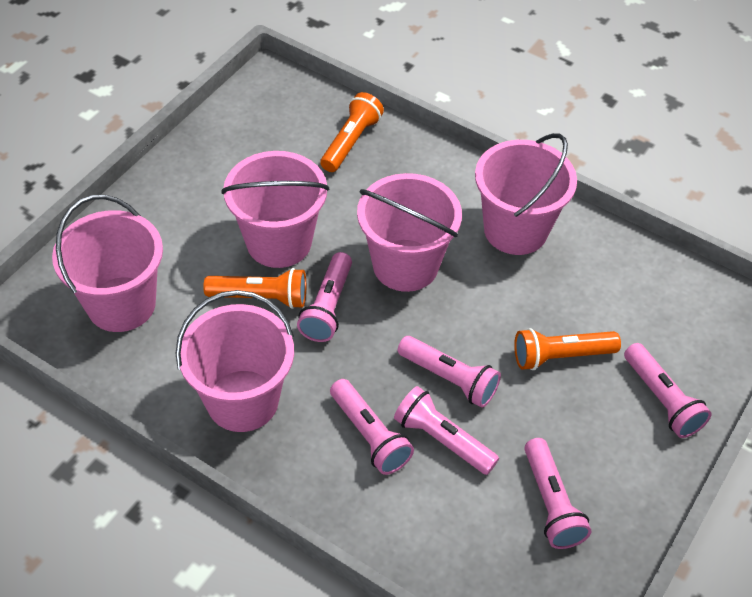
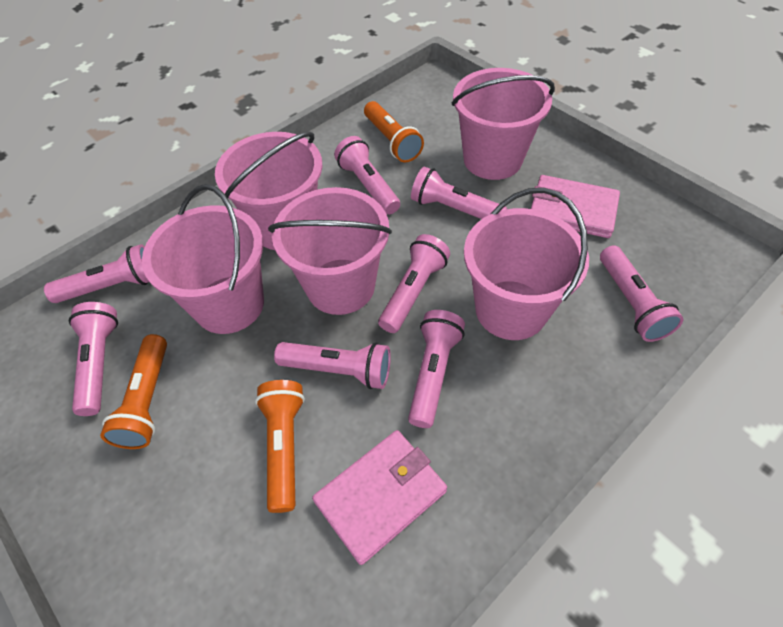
pink flashlight: 6 -> 8
pink wallet: 0 -> 2

